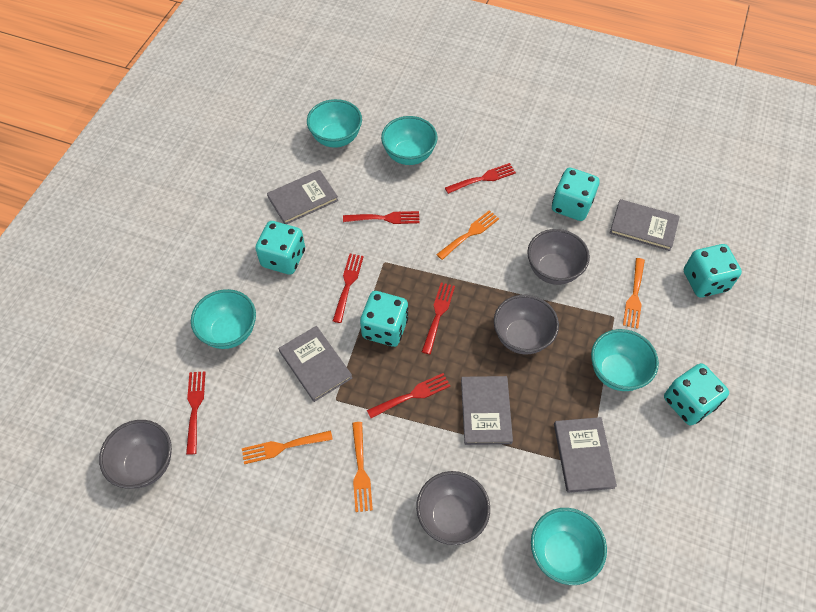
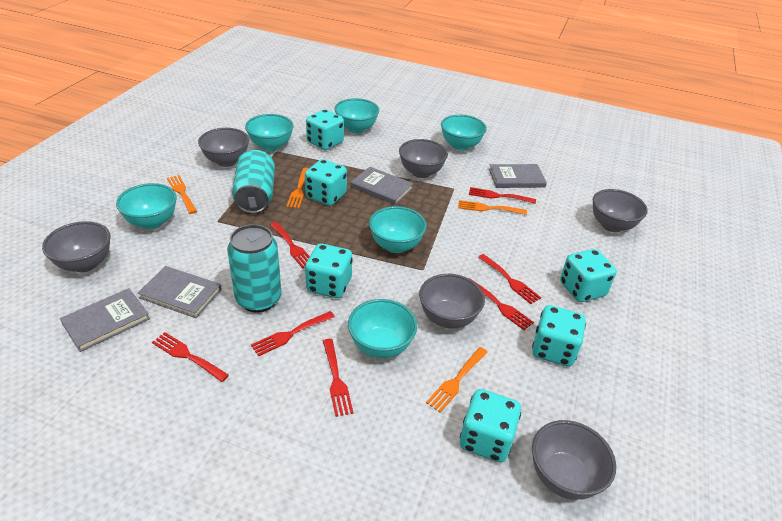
grey book: 5 -> 4
grey bowl: 4 -> 6
red fork: 6 -> 7
turquoise bowl: 5 -> 6
turquoise can: 0 -> 2
turquoise dice: 5 -> 6

